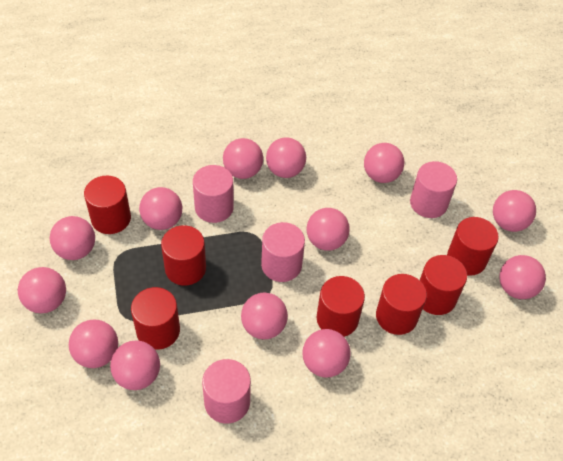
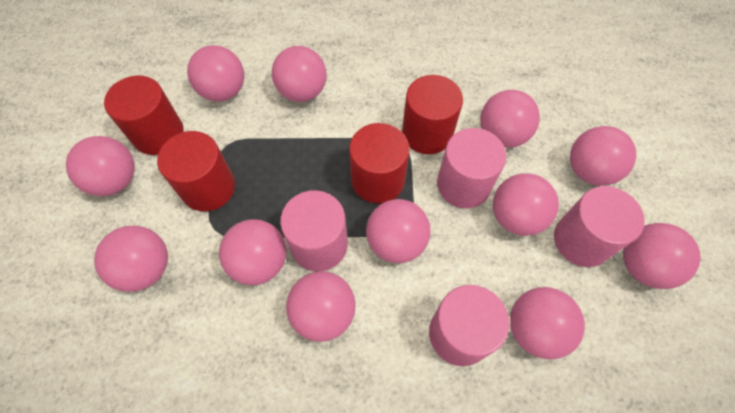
pink ball: 13 -> 12
red cylinder: 7 -> 4

